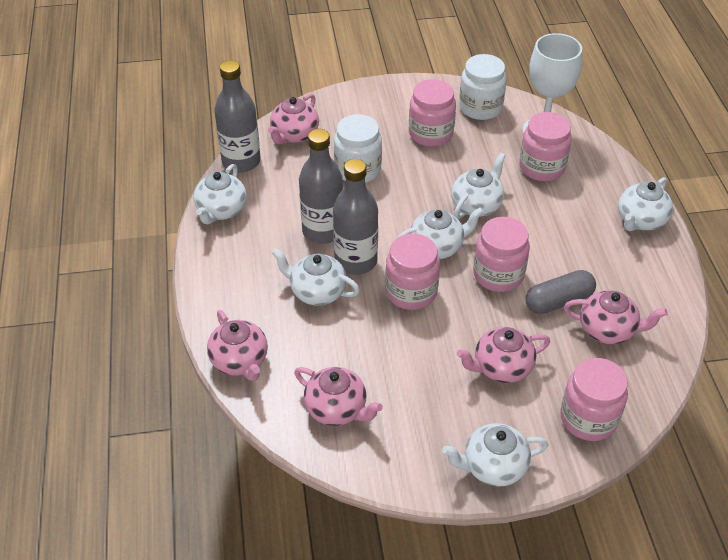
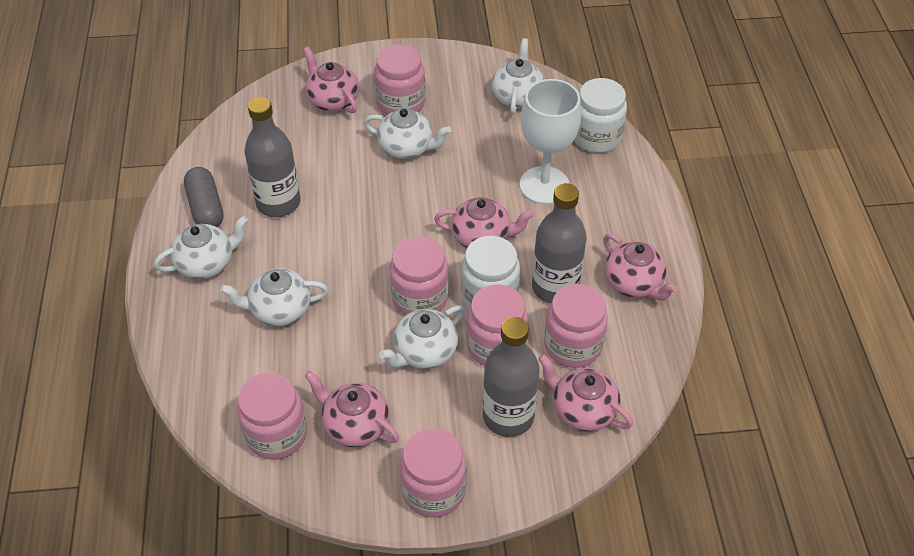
pink jar: 5 -> 6
white teapot: 6 -> 5

